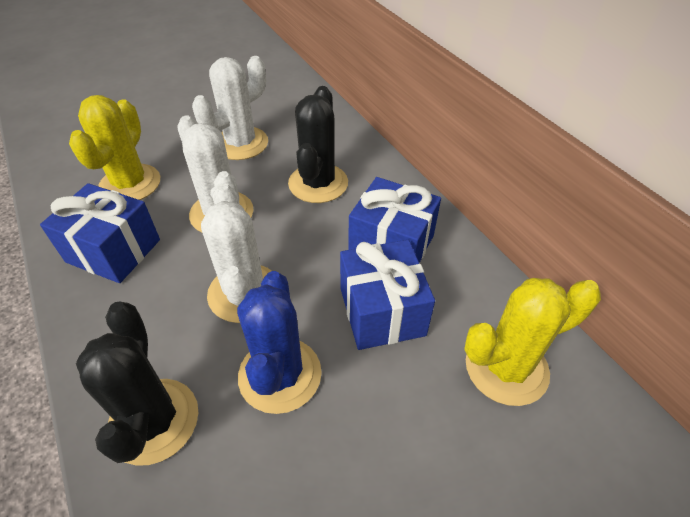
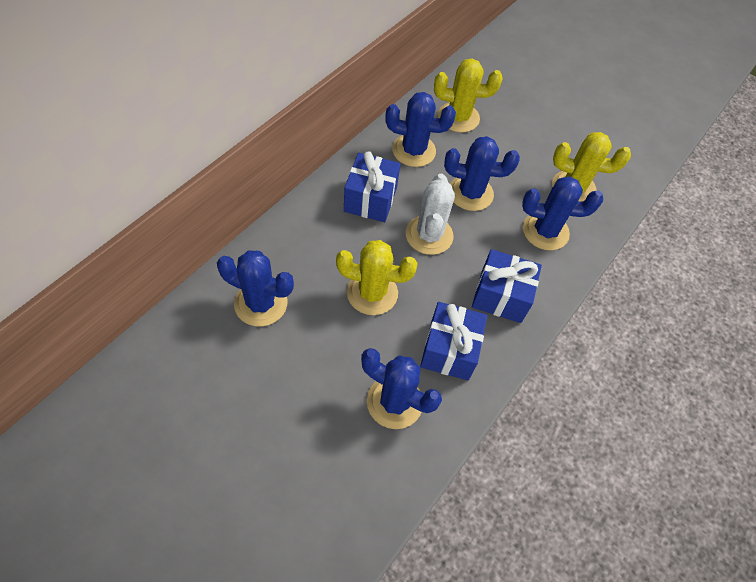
black cactus: 2 -> 0
blue cactus: 1 -> 5
white cactus: 3 -> 1
yellow cactus: 2 -> 3

